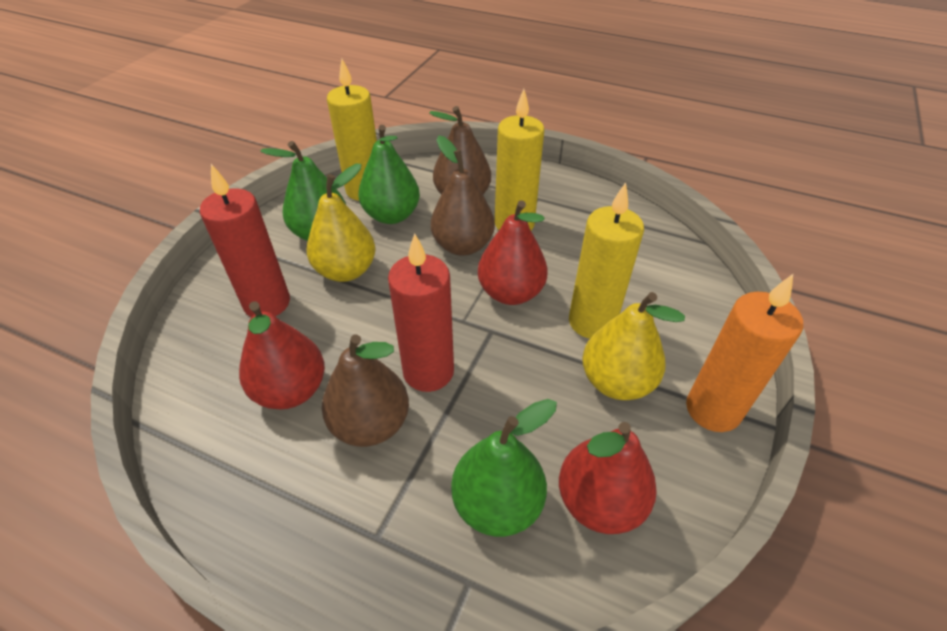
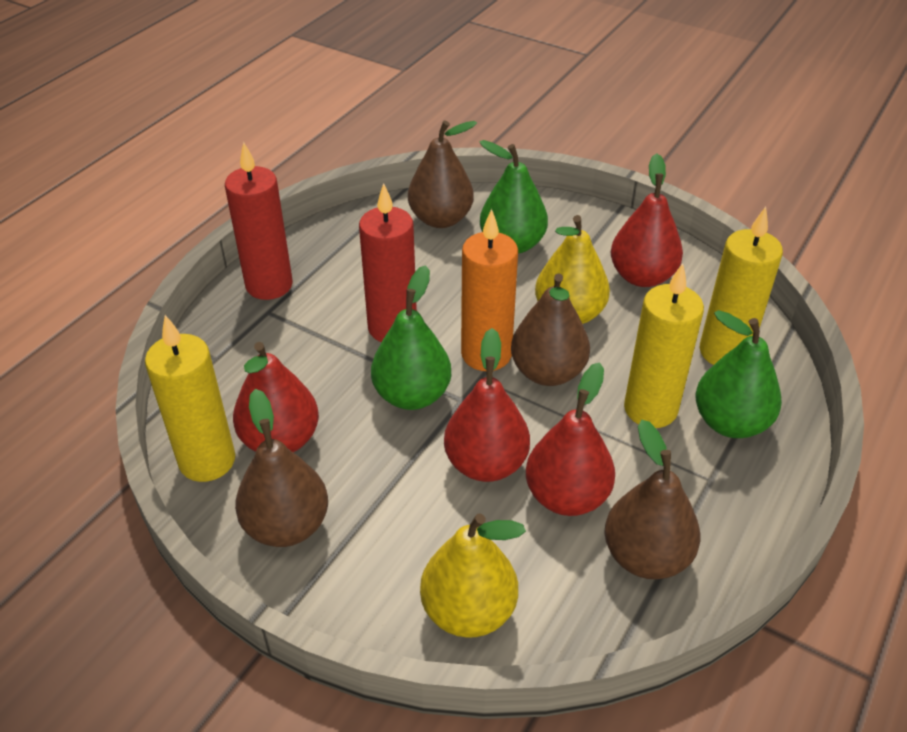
brown pear: 3 -> 4
red pear: 3 -> 4

